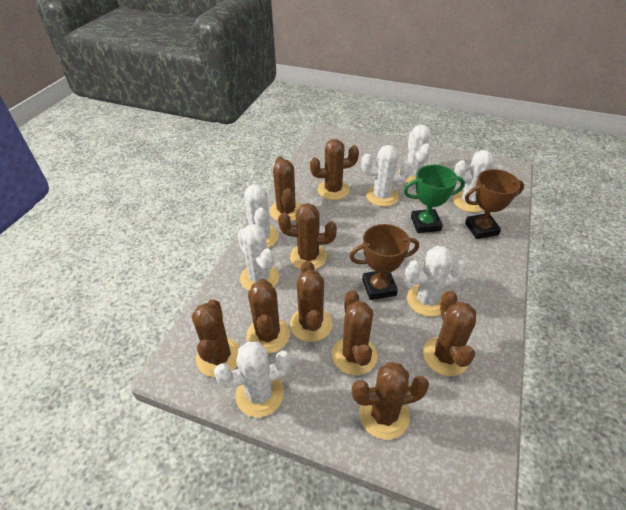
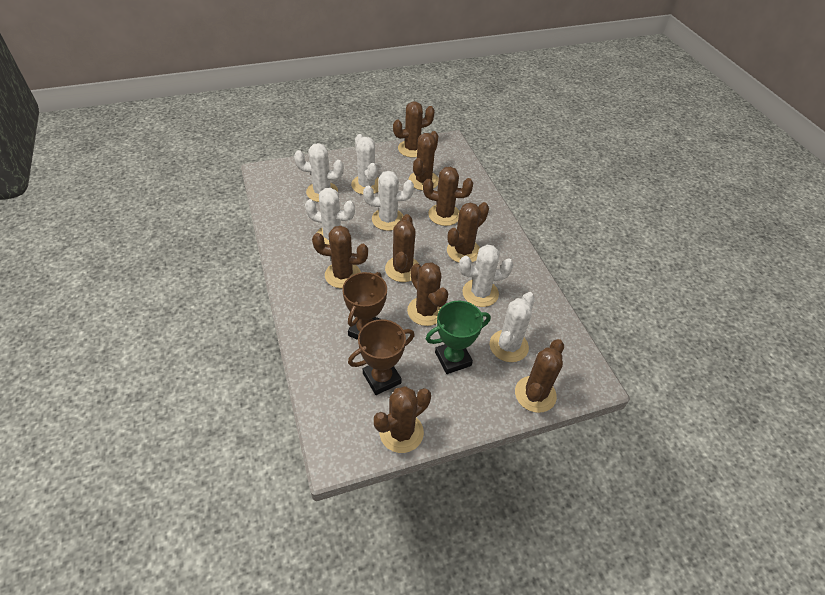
white cactus: 7 -> 6

